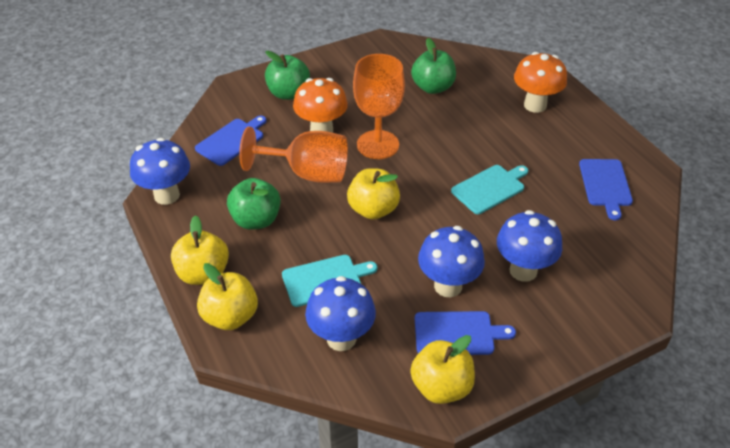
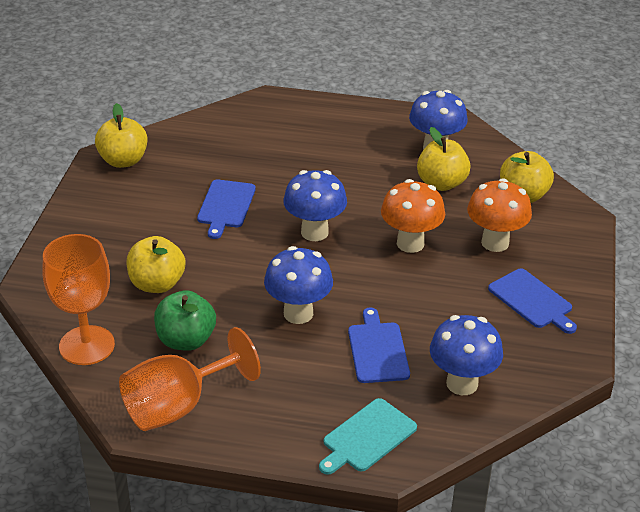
green apple: 3 -> 1
turquoise cutting board: 2 -> 1

